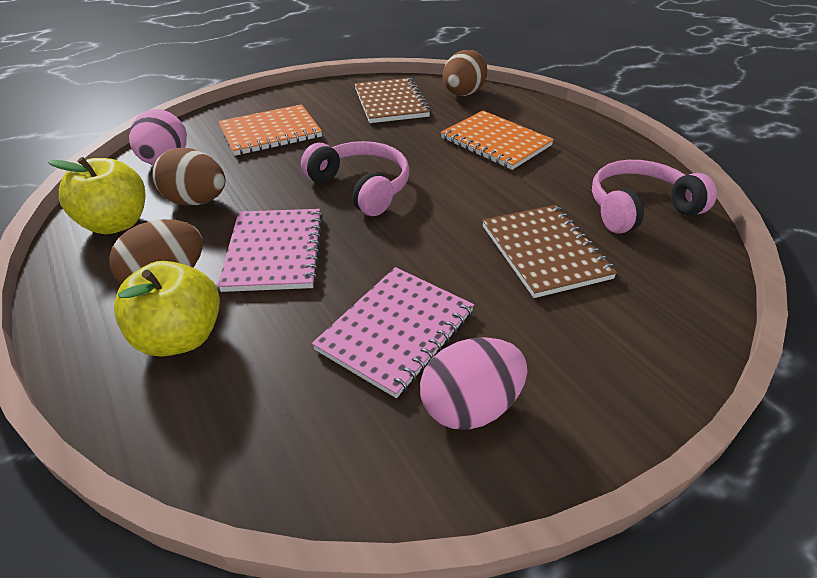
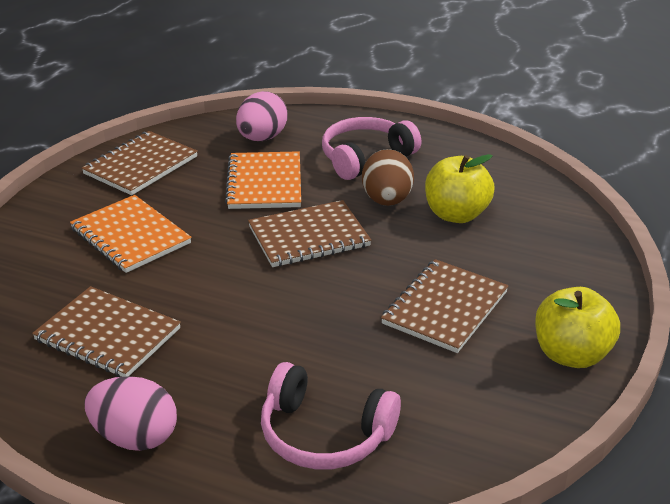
brown egg: 3 -> 1
brown notebook: 2 -> 4
pink notebook: 2 -> 0

